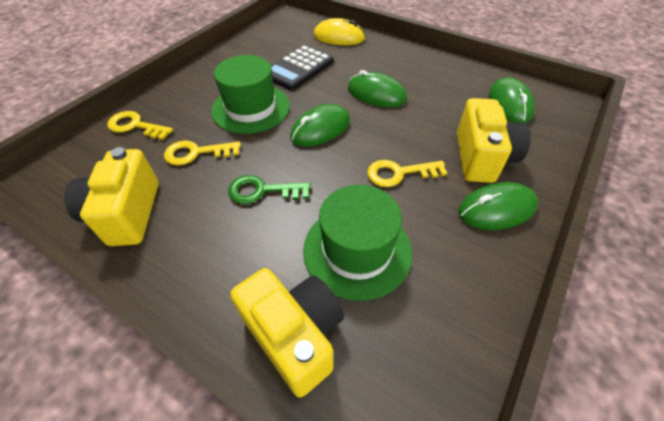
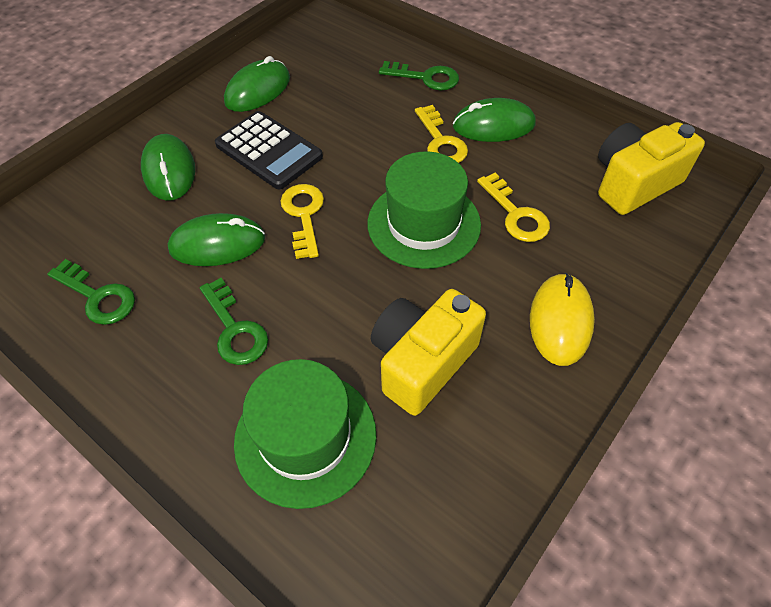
green key: 1 -> 3
yellow camera: 3 -> 2

